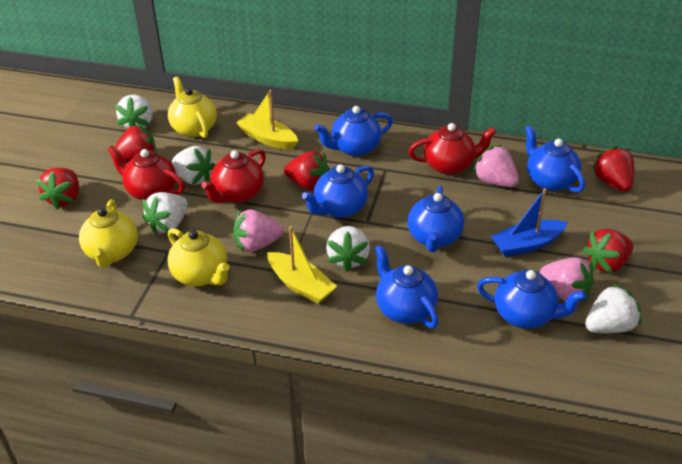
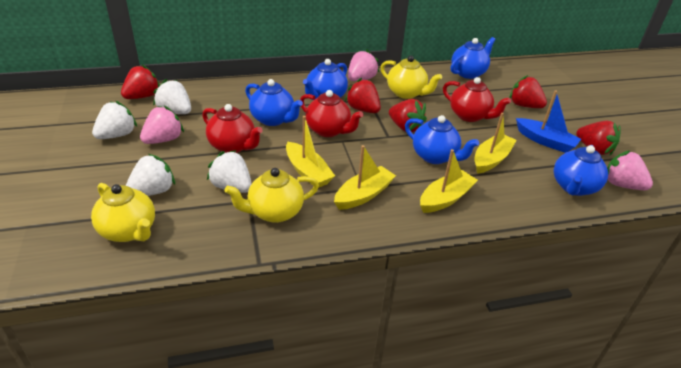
blue teapot: 6 -> 5
white strawberry: 5 -> 4
yellow boat: 2 -> 4

